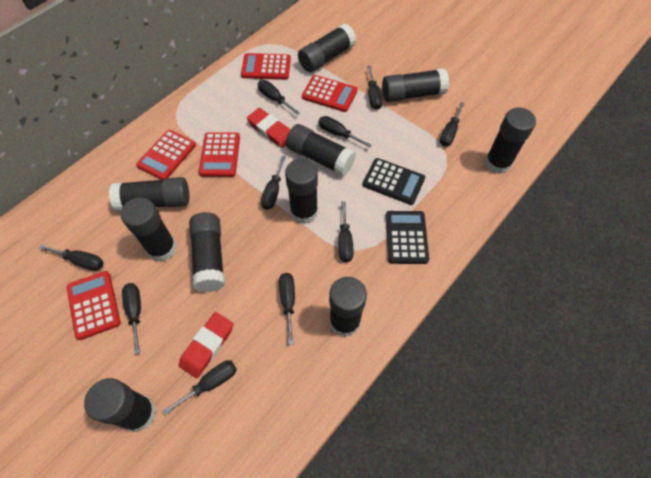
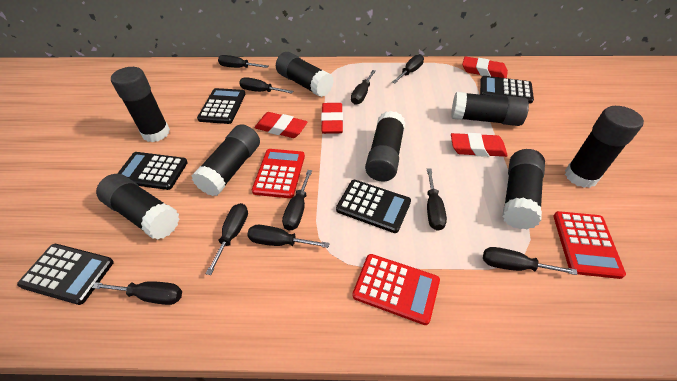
black calculator: 2 -> 5
black glue stick: 10 -> 8
red calculator: 5 -> 3
red eraser: 2 -> 4

